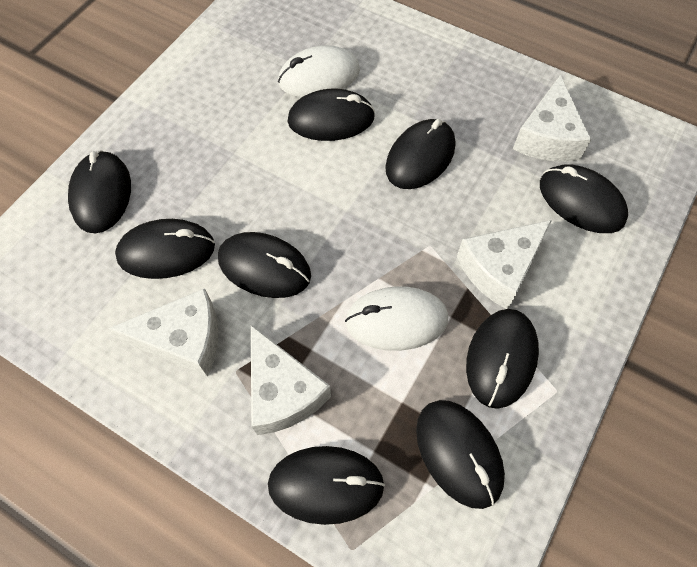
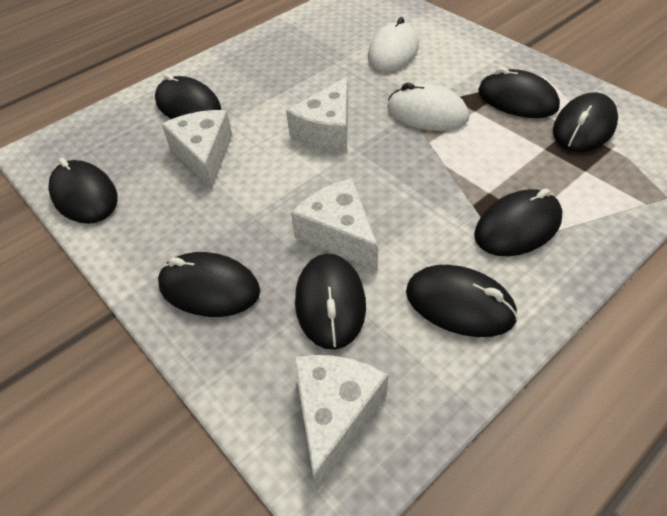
black mouse: 9 -> 8

